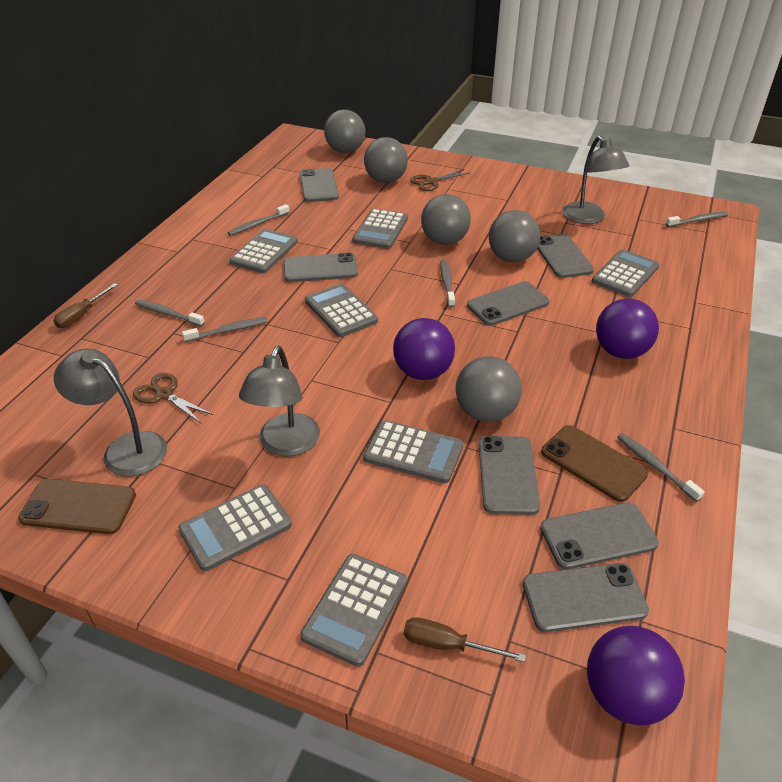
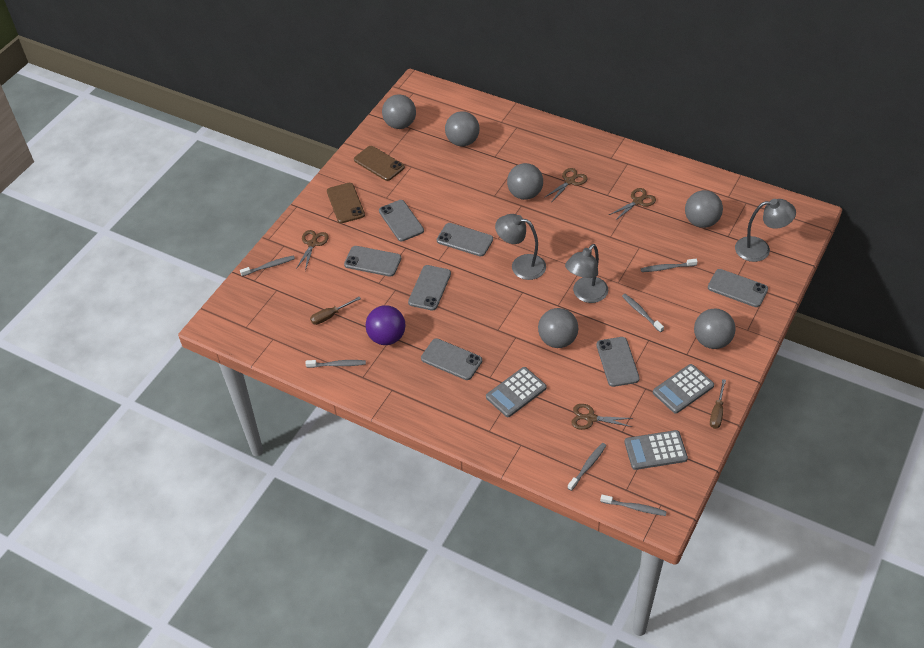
brown scissors: 2 -> 4
grey ball: 5 -> 6
grey calculator: 7 -> 3
purple ball: 3 -> 1

